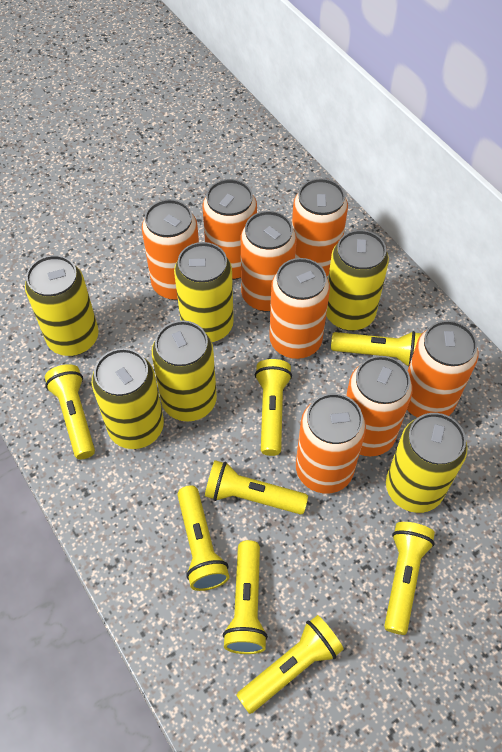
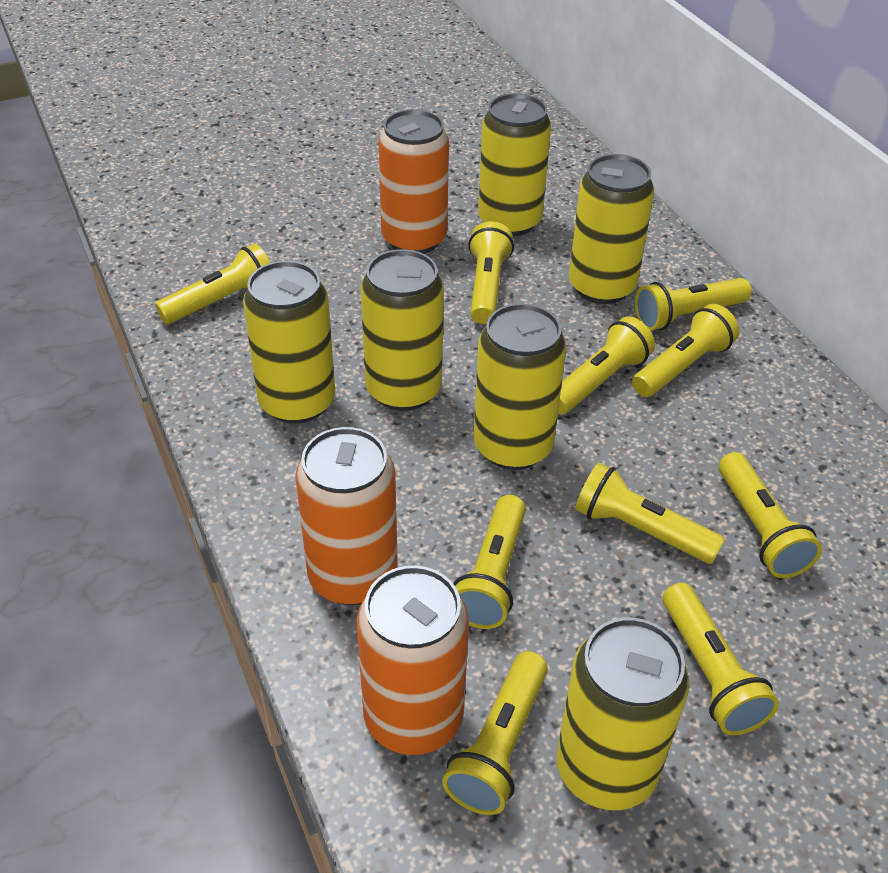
orange can: 8 -> 3
yellow flashlight: 8 -> 10

